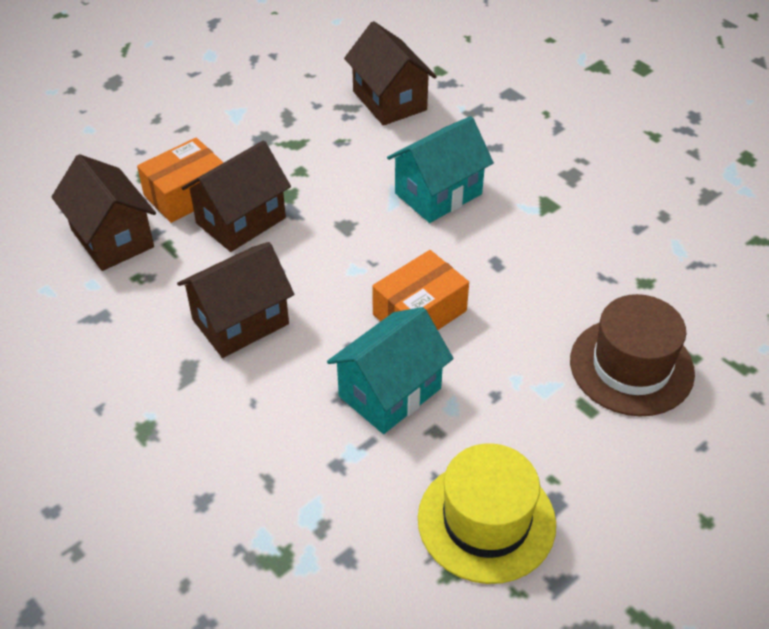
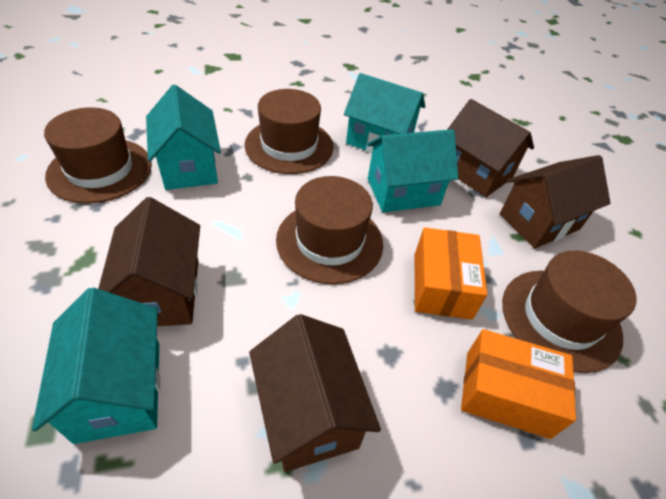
brown hat: 1 -> 4
turquoise house: 2 -> 4
yellow hat: 1 -> 0

